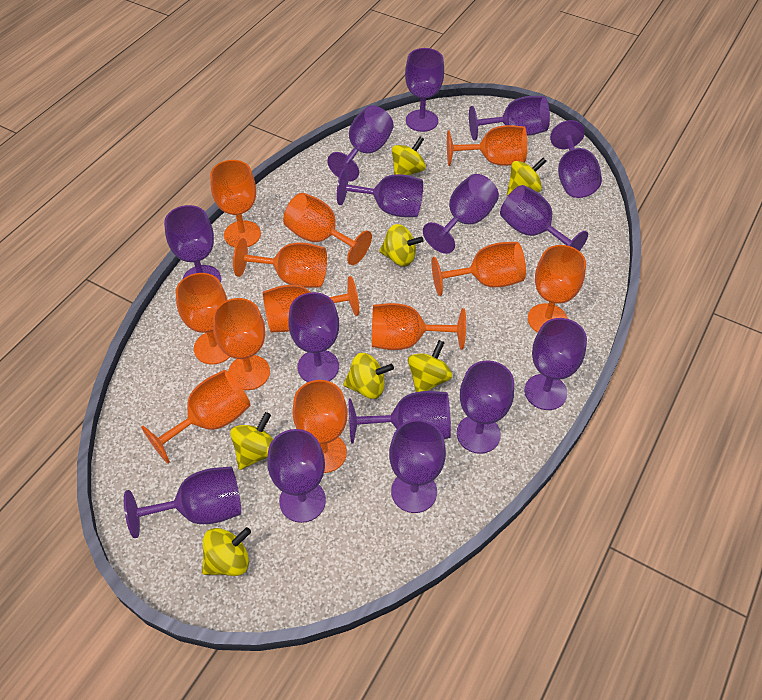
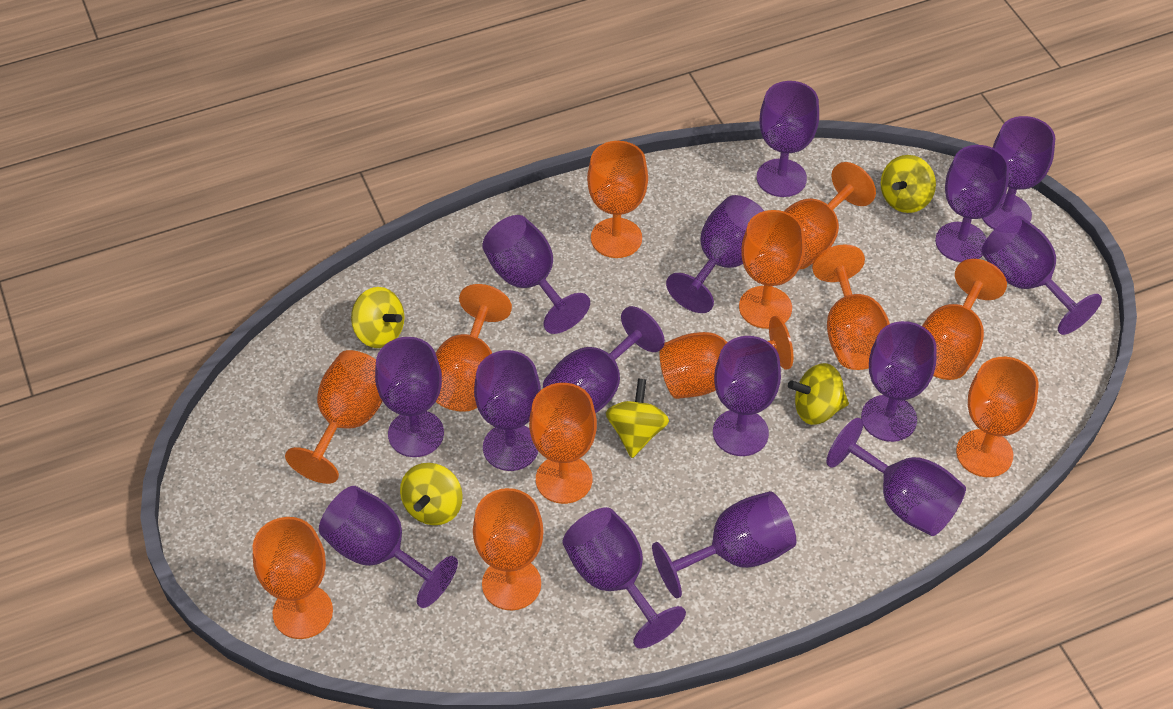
yellow spinning top: 7 -> 5

